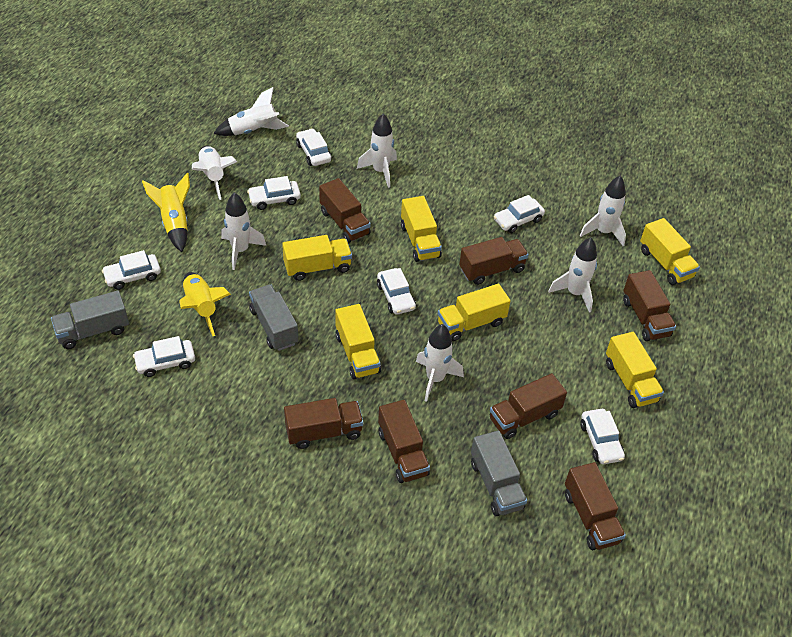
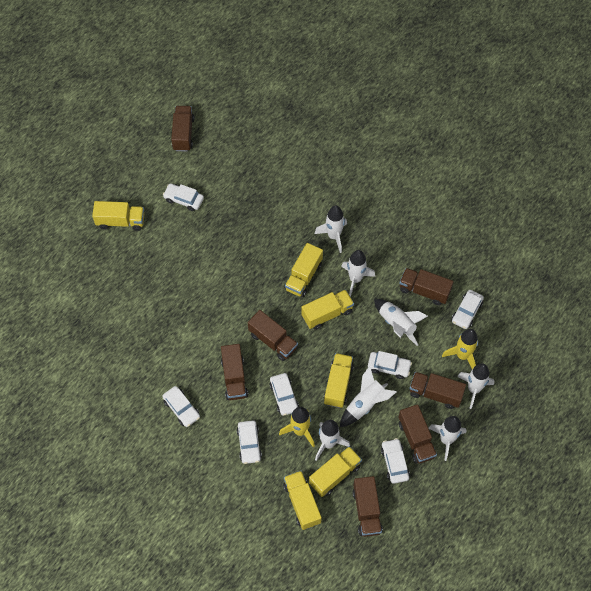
grey truck: 3 -> 0

